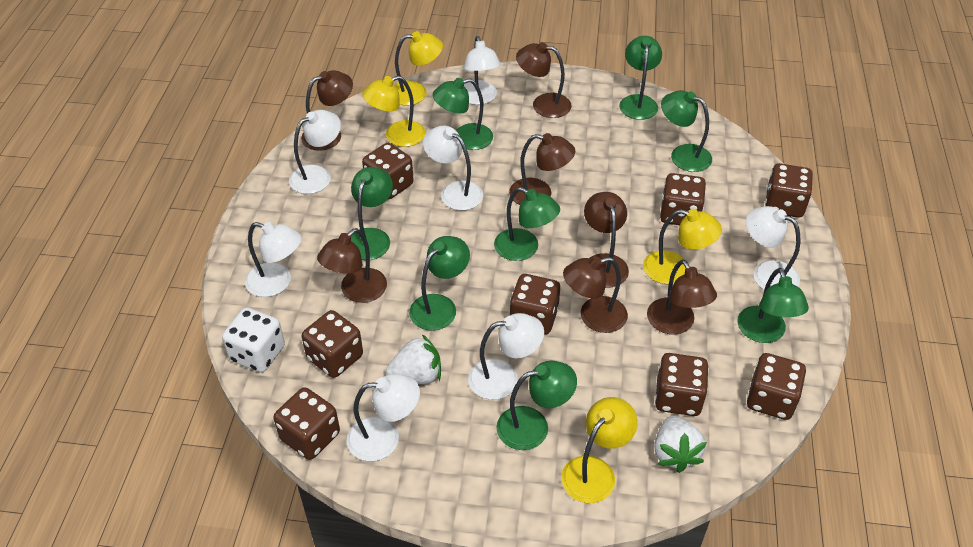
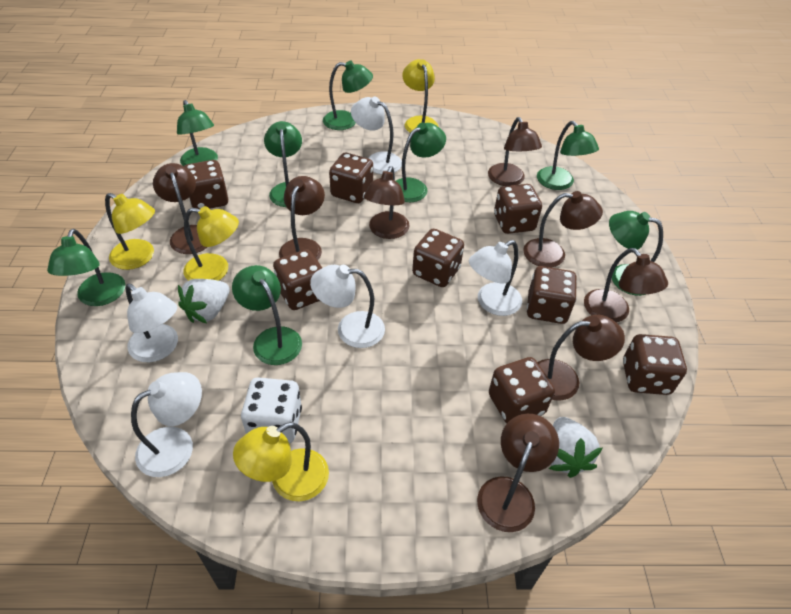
brown lamp: 7 -> 8
white lamp: 7 -> 5

